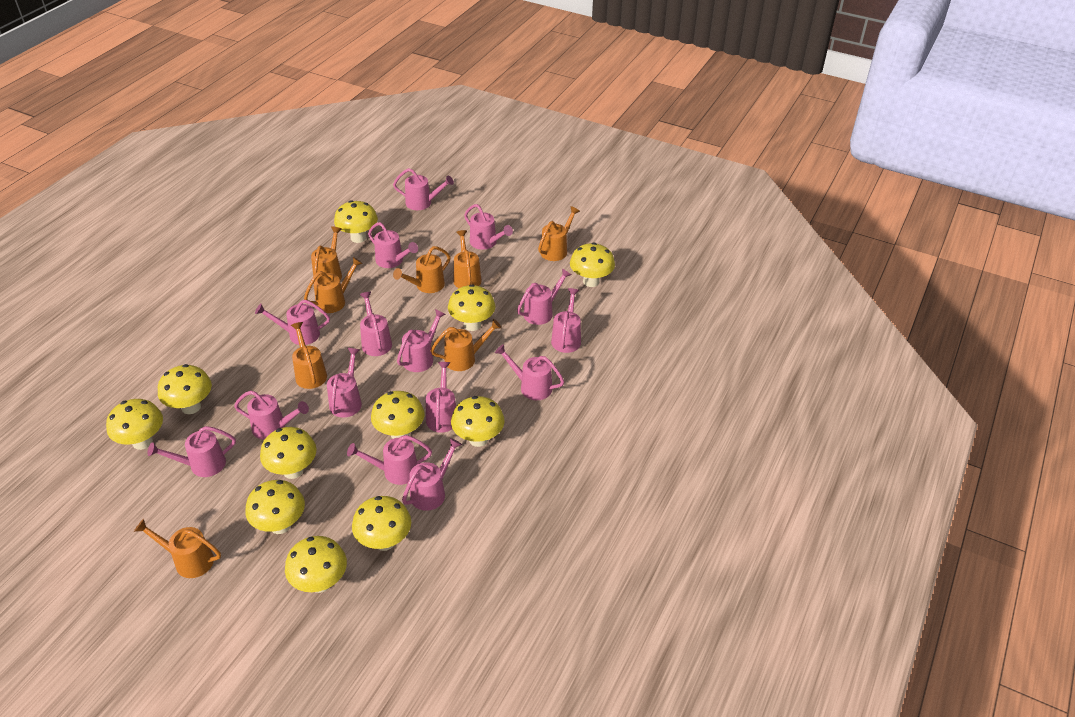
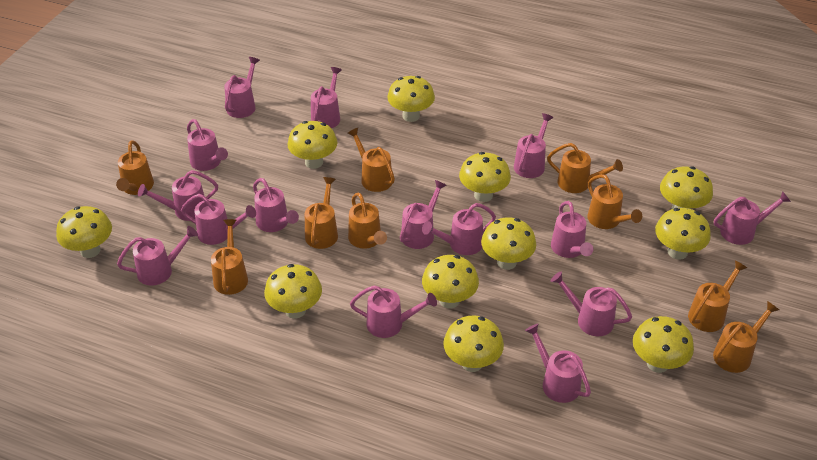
orange watering can: 8 -> 9

